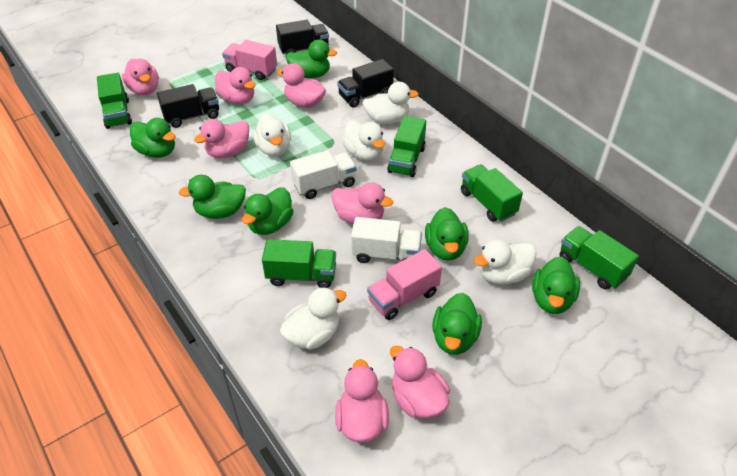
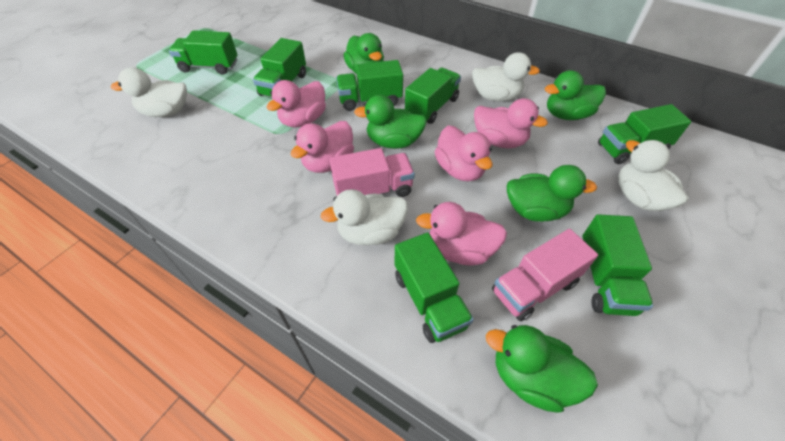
black truck: 3 -> 0
green duck: 7 -> 5
green truck: 5 -> 7
pink duck: 7 -> 5
white duck: 5 -> 4
white truck: 2 -> 0

